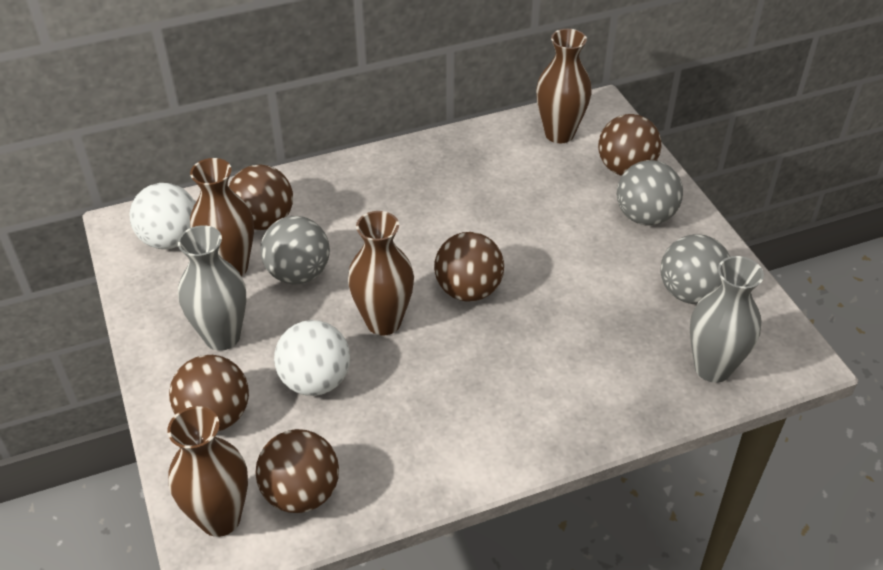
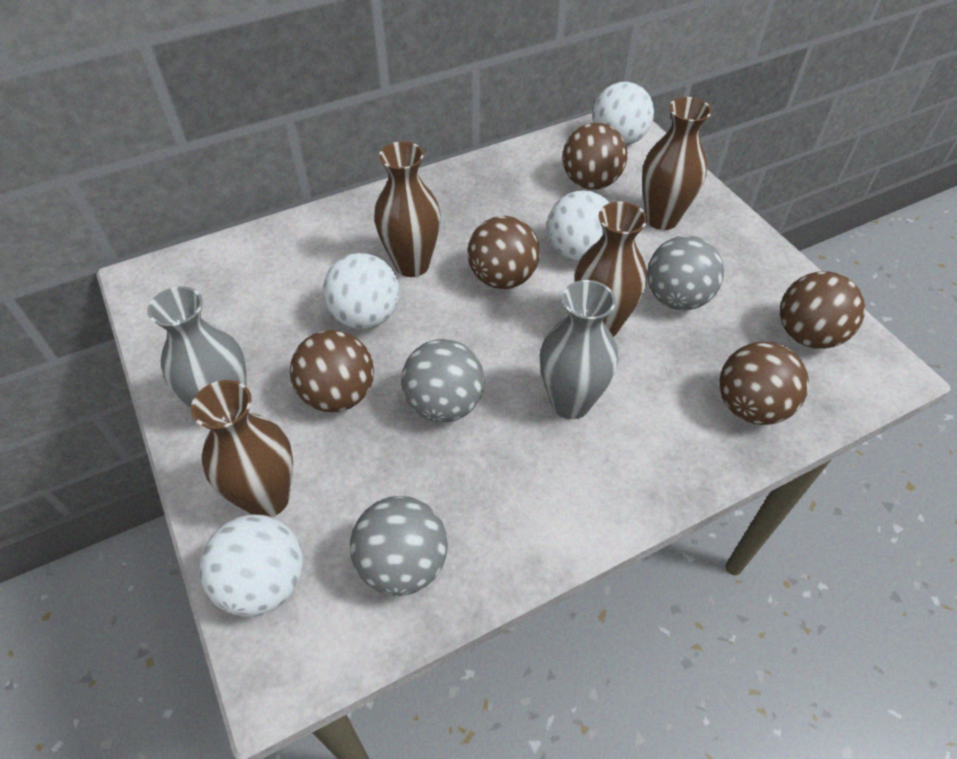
white ball: 2 -> 4

